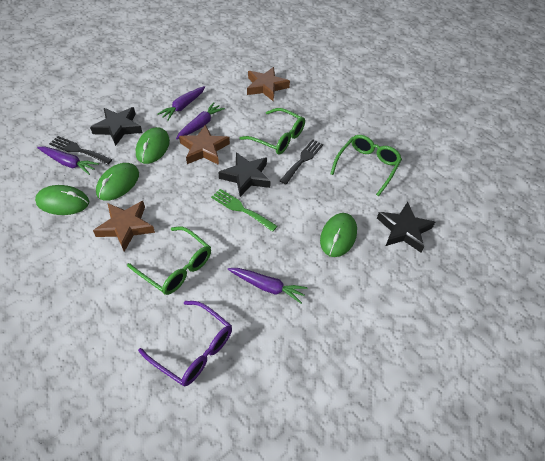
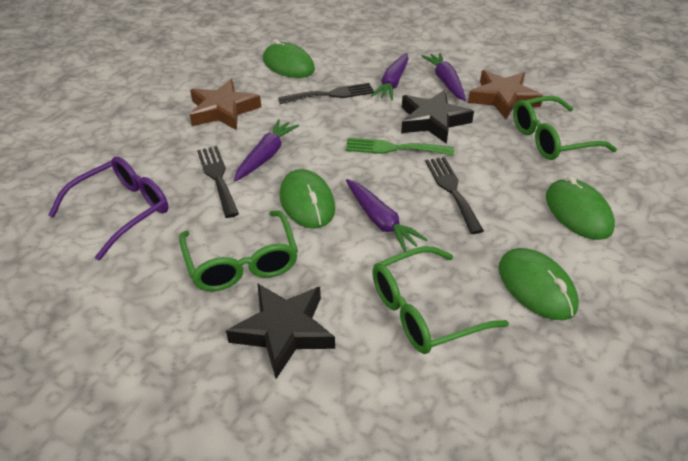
black fork: 2 -> 3
black star: 3 -> 2
brown star: 3 -> 2

